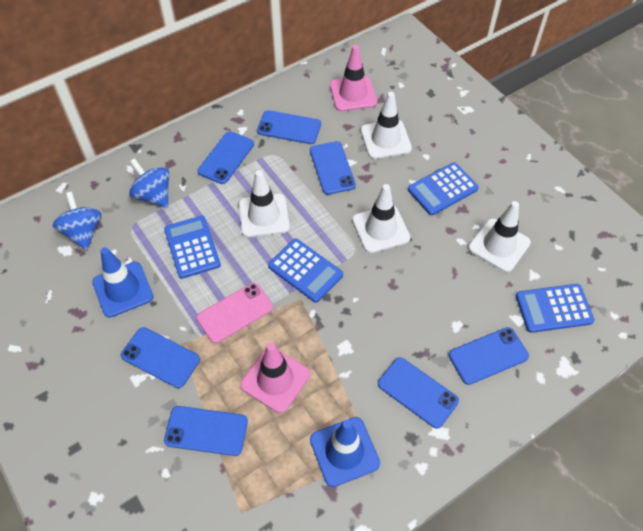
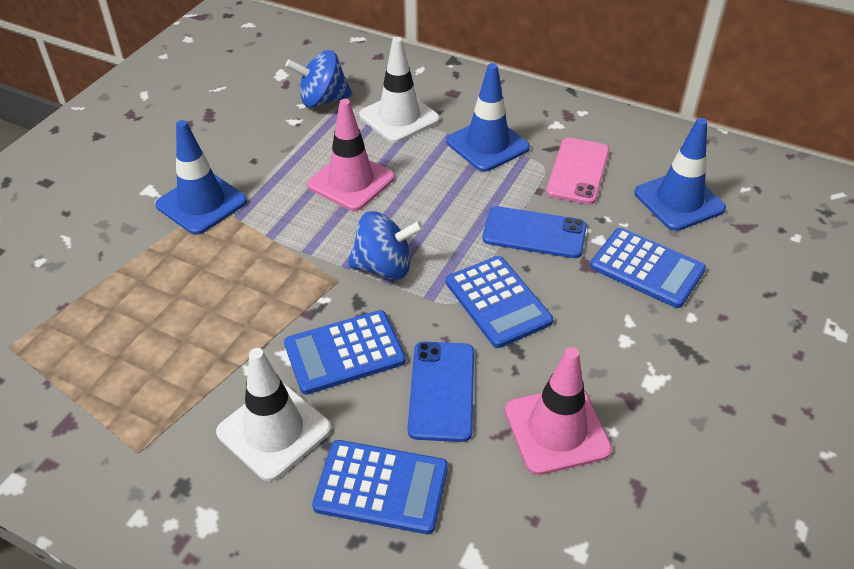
blue phone: 7 -> 2
blue traffic cone: 2 -> 3
white traffic cone: 4 -> 2

